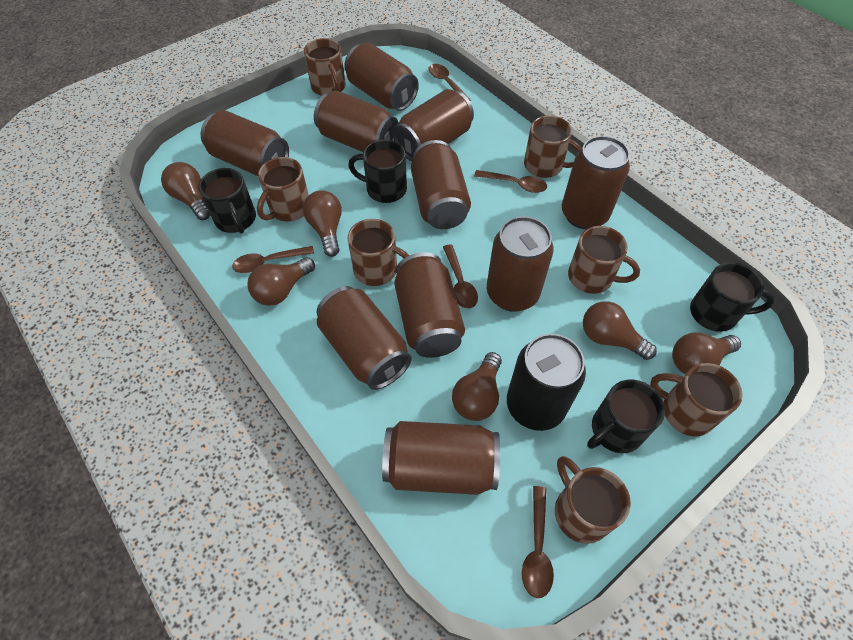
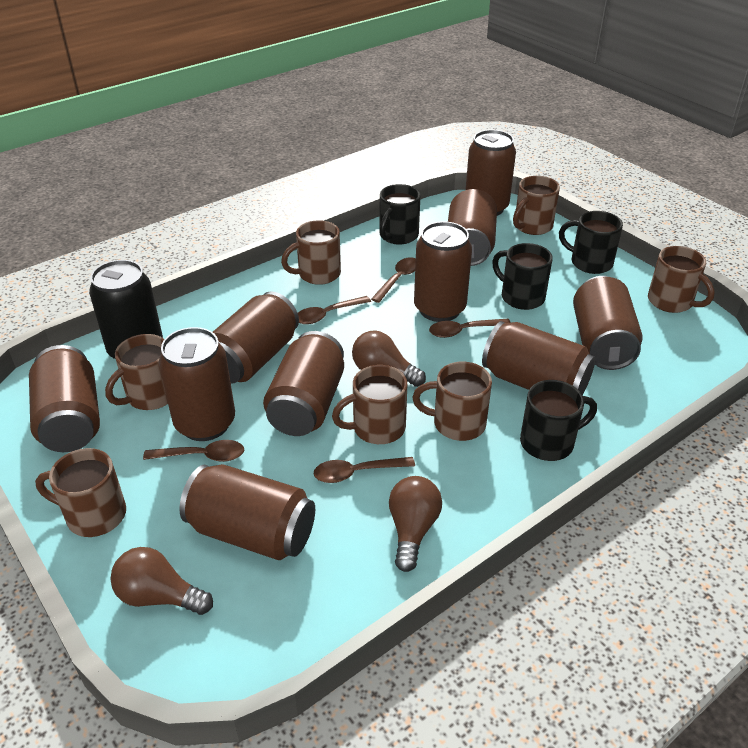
brown light bulb: 6 -> 3

